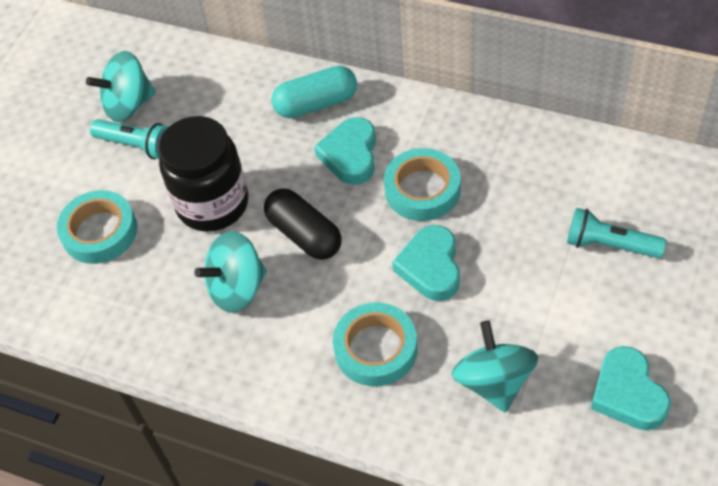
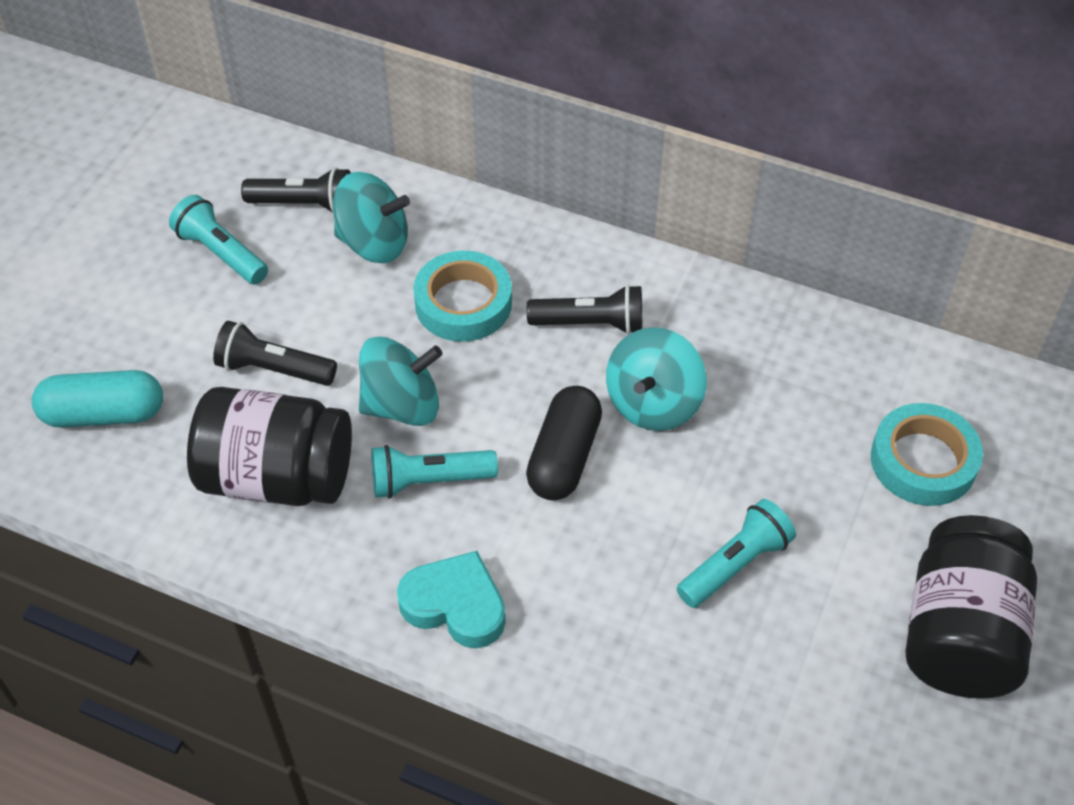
black flashlight: 0 -> 3
black jar: 1 -> 2
turquoise flashlight: 2 -> 3
turquoise heart: 3 -> 1
turquoise tape: 3 -> 2

